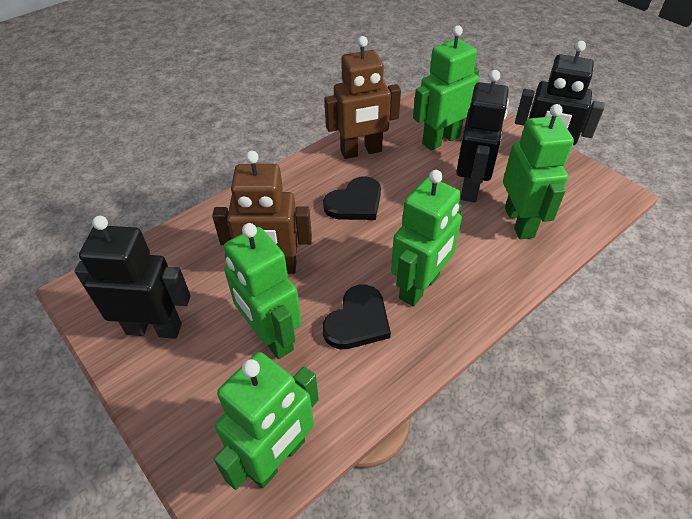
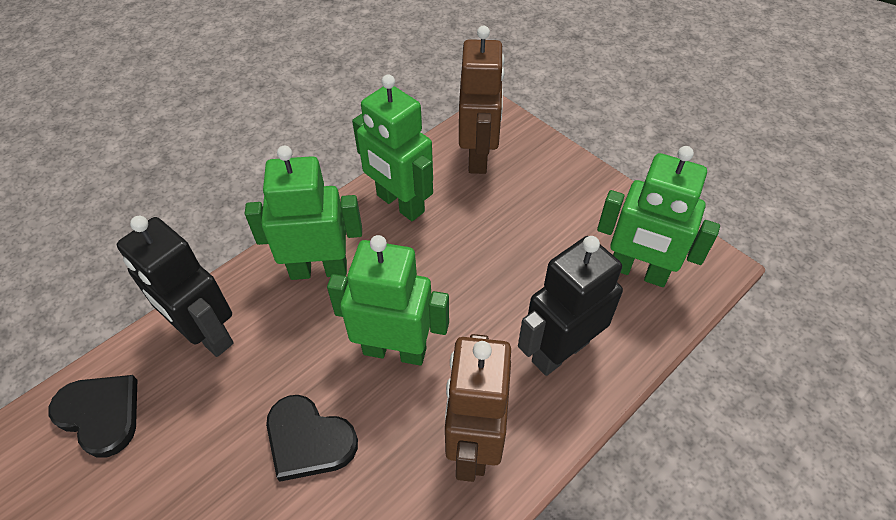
black robot: 3 -> 2
green robot: 5 -> 4

